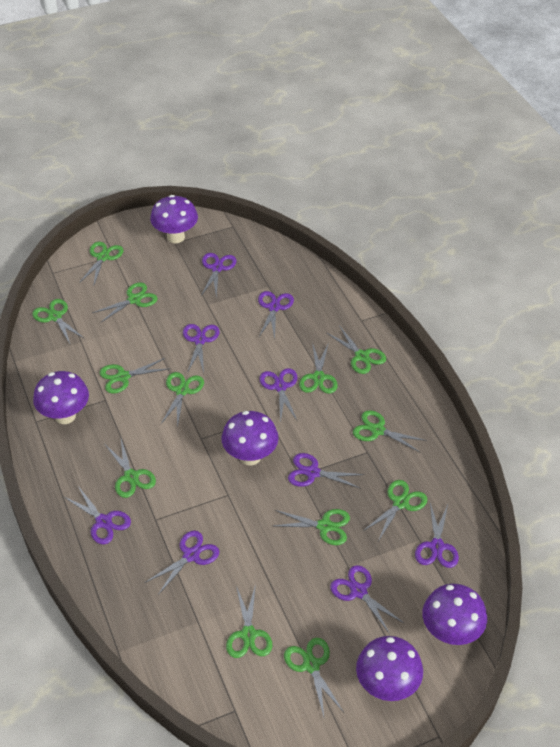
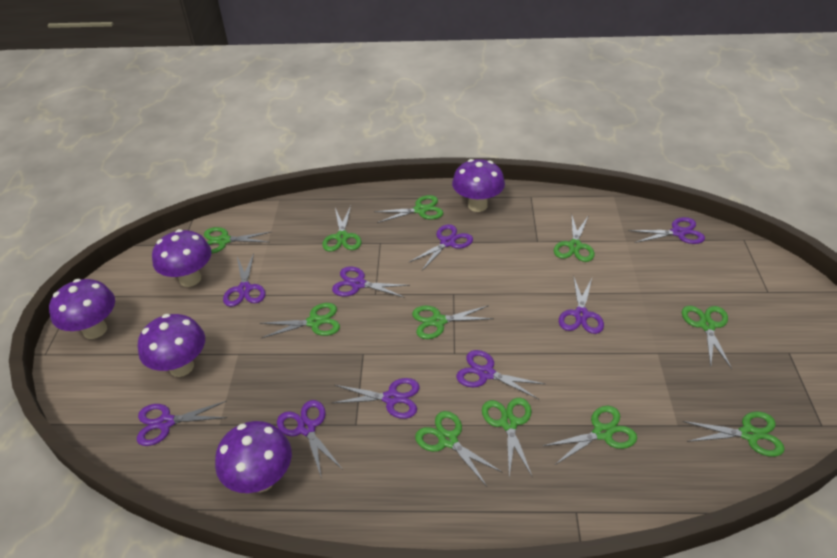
green scissors: 13 -> 11

